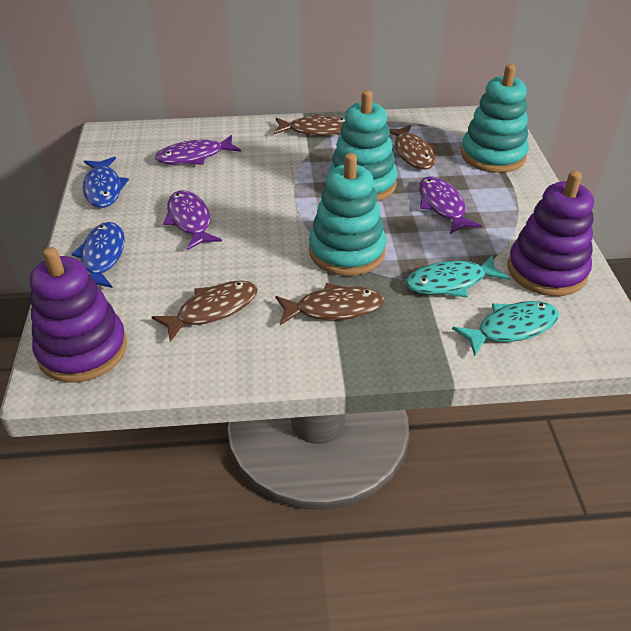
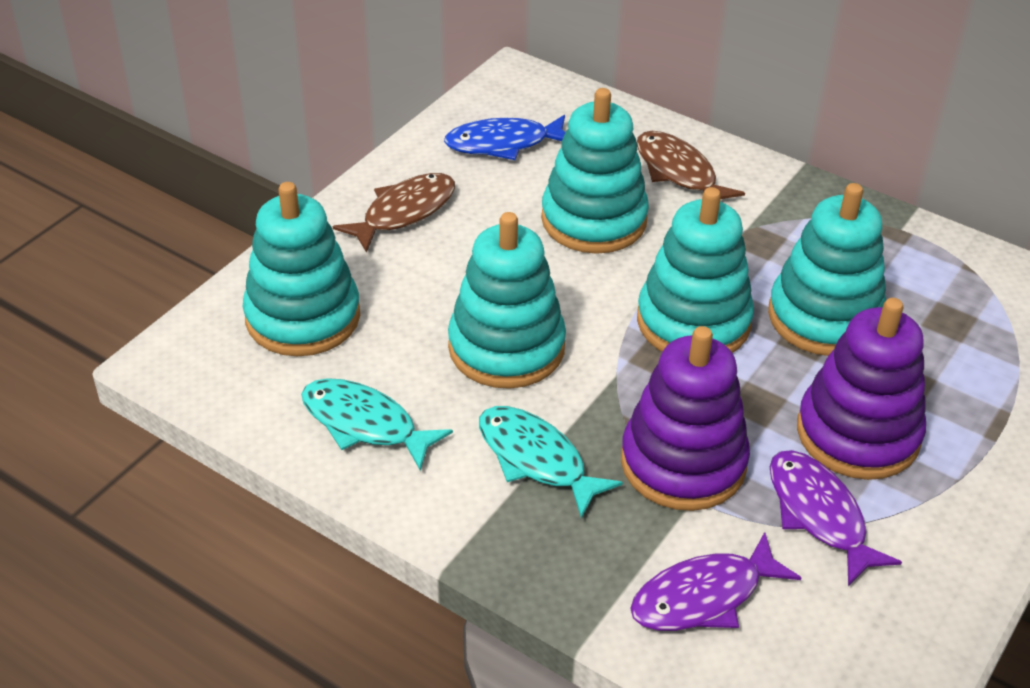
blue fish: 2 -> 1
brown fish: 4 -> 2
purple fish: 3 -> 2
turquoise stacking toy: 3 -> 5

